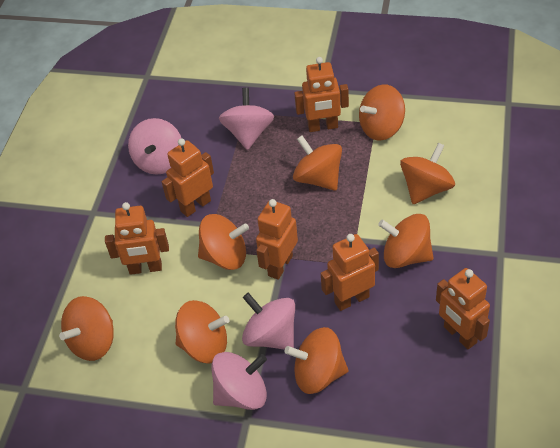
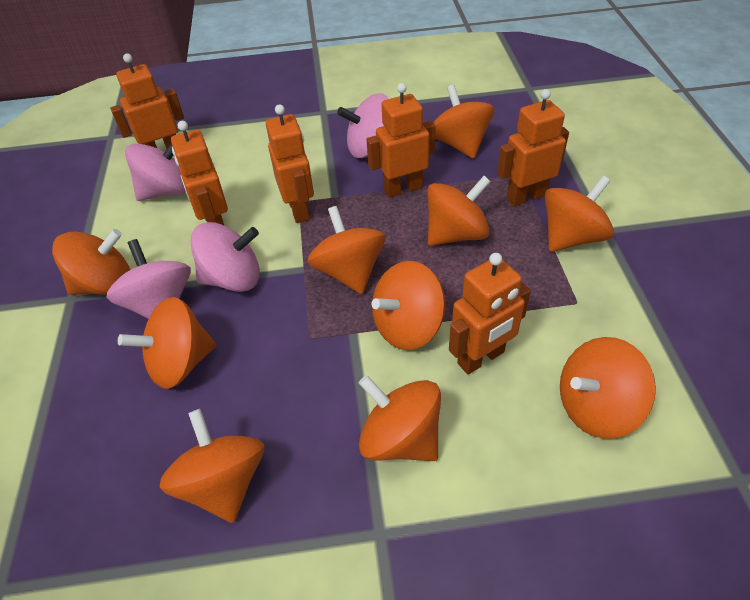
orange spinning top: 8 -> 10

